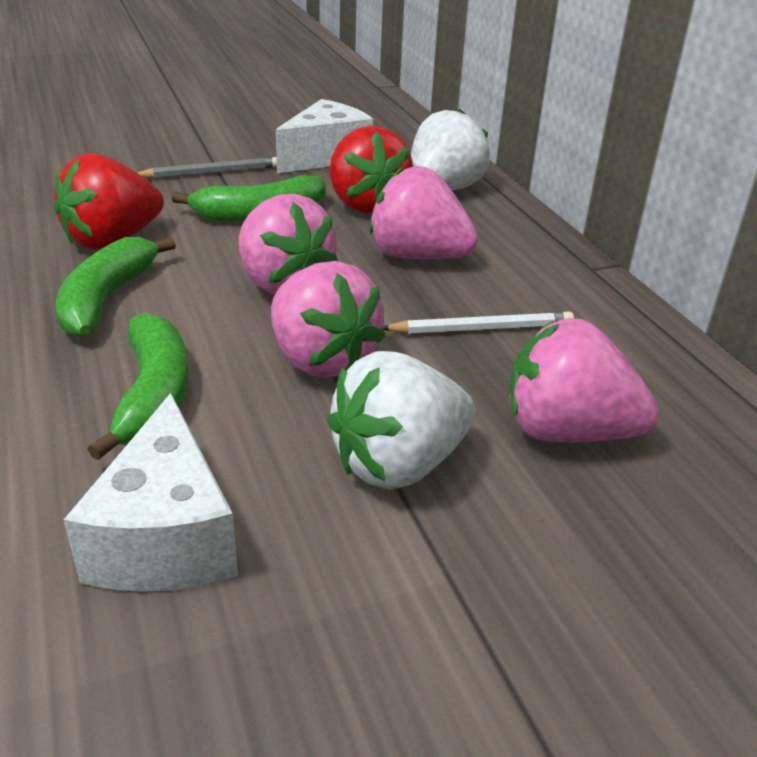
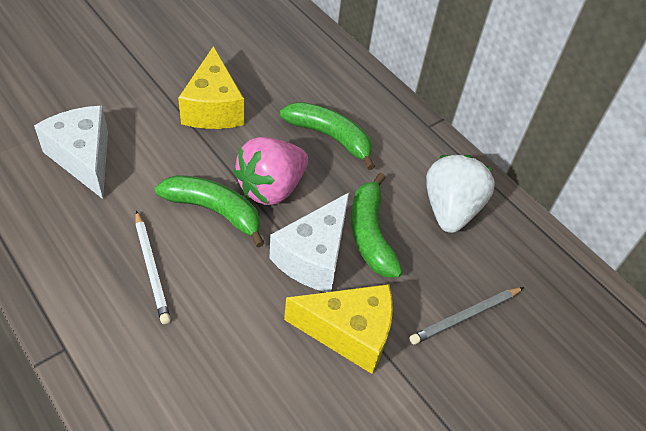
pink strawberry: 4 -> 1
red strawberry: 2 -> 0
white strawberry: 2 -> 1
yellow cheese: 0 -> 2

